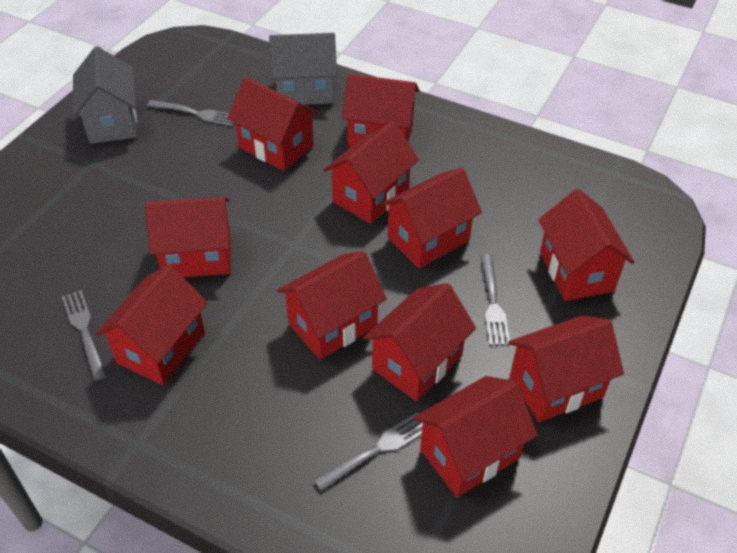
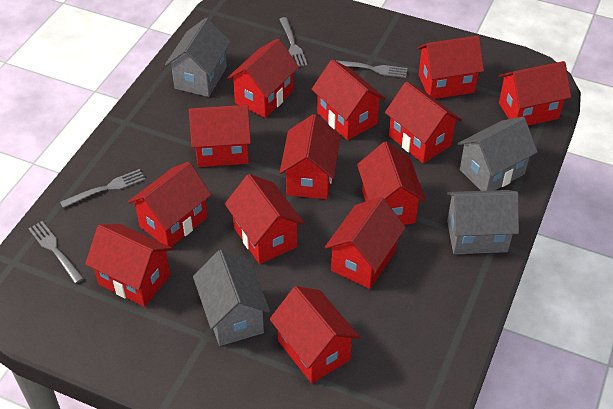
grey house: 2 -> 4
red house: 11 -> 13

